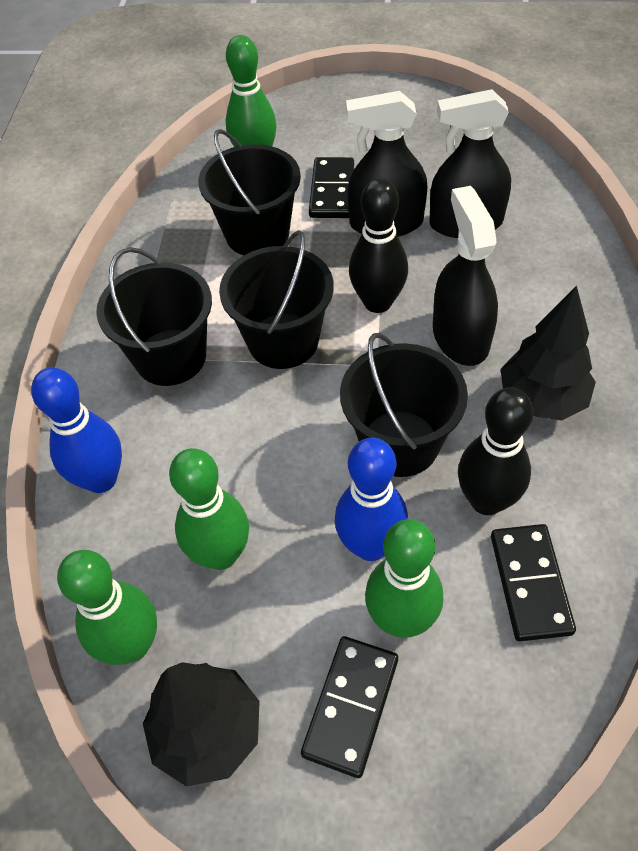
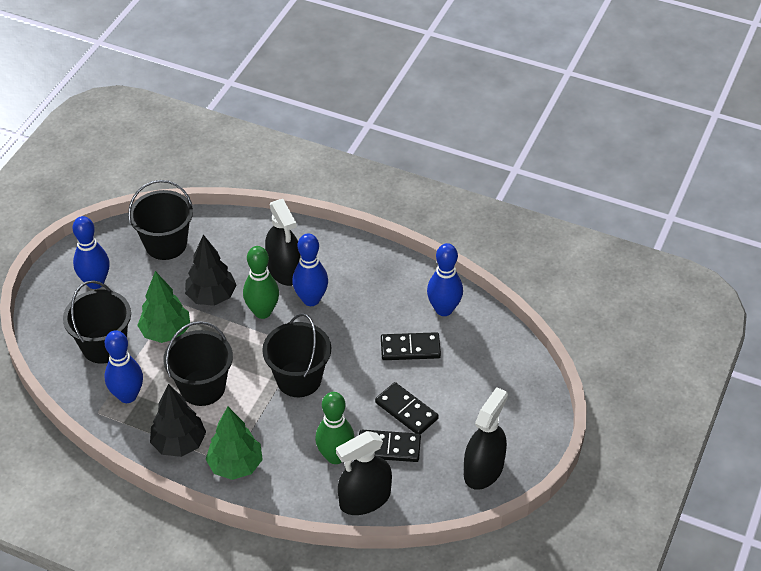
black bowling pin: 2 -> 0
blue bowling pin: 2 -> 4
green bowling pin: 4 -> 2
green tree: 0 -> 2

